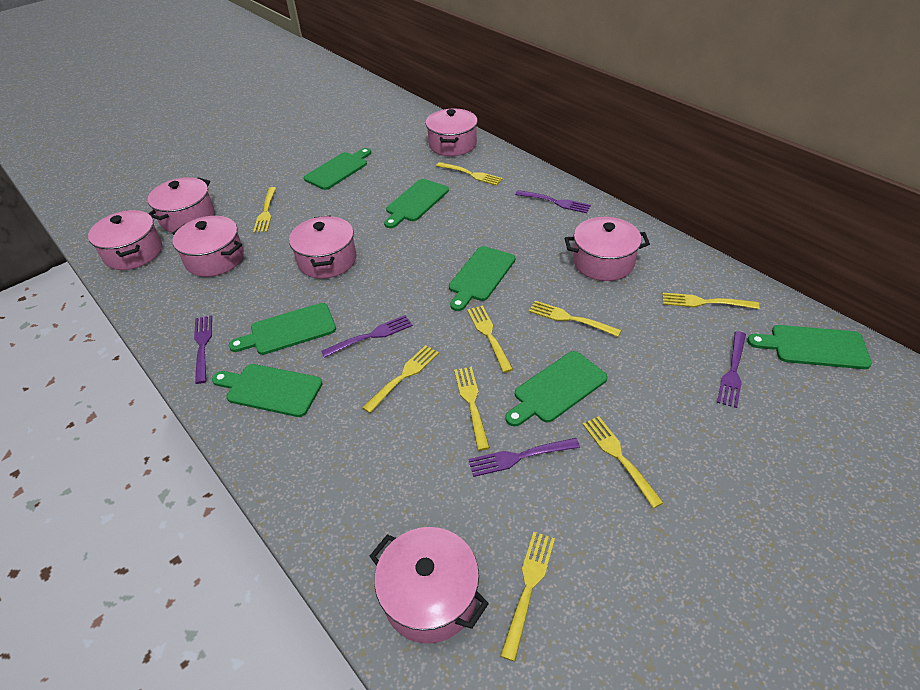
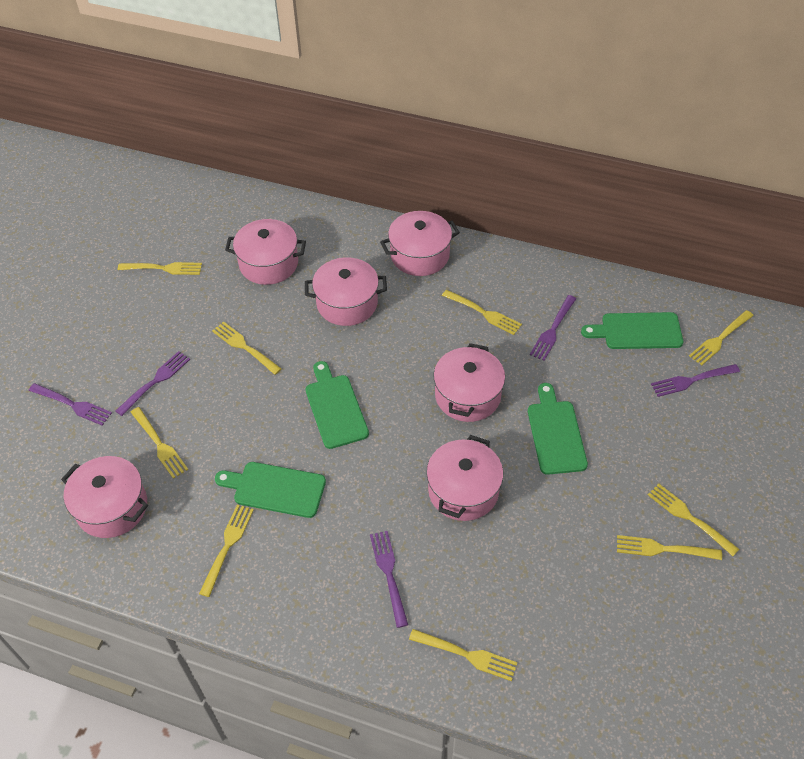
green cutting board: 7 -> 4
pink pot: 7 -> 6

